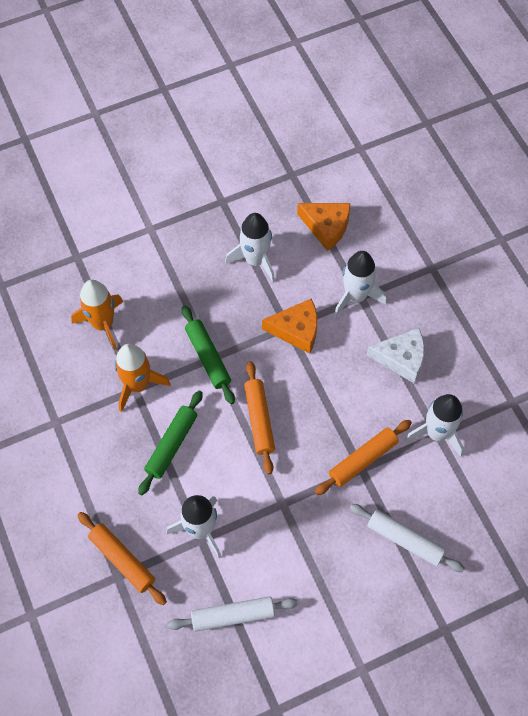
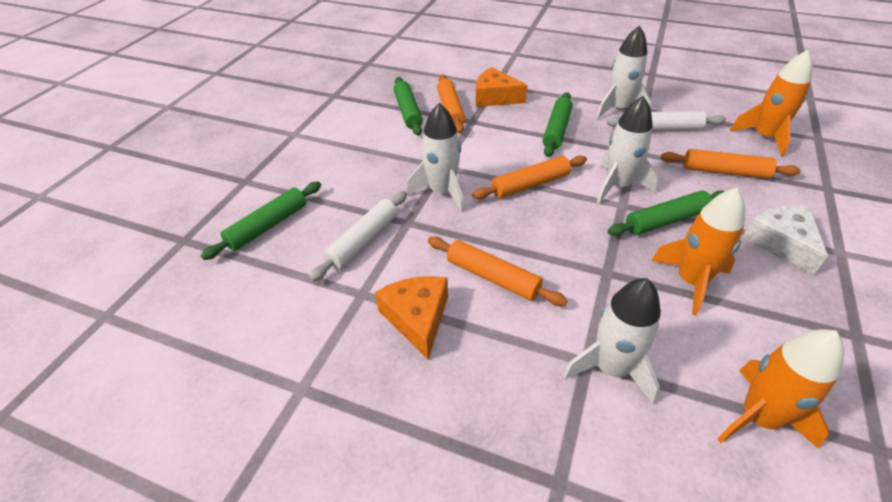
green rolling pin: 2 -> 4
orange rocket: 2 -> 3
orange rolling pin: 3 -> 4

